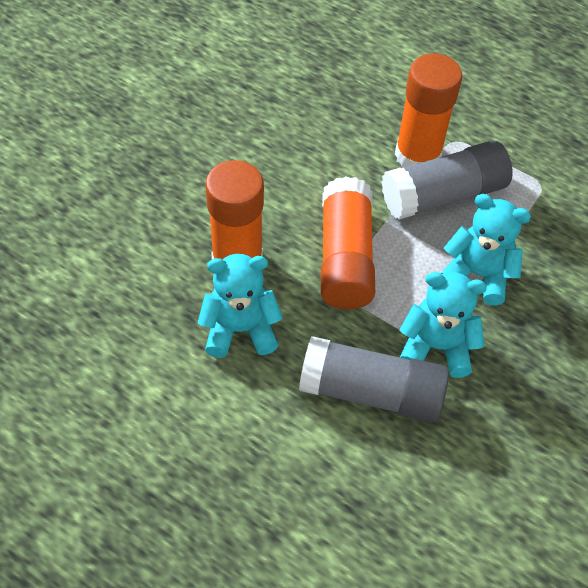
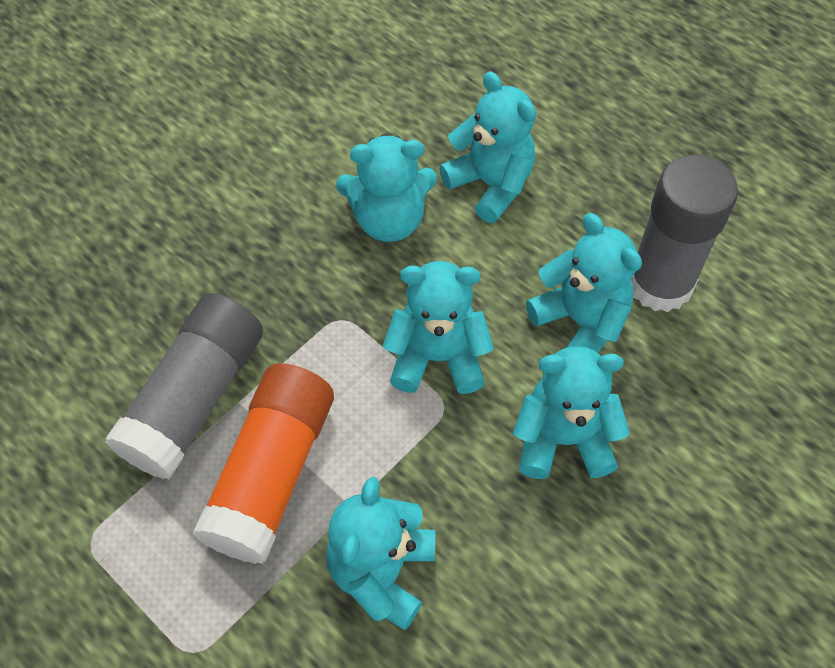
orange glue stick: 3 -> 1
turquoise teddy bear: 3 -> 6

